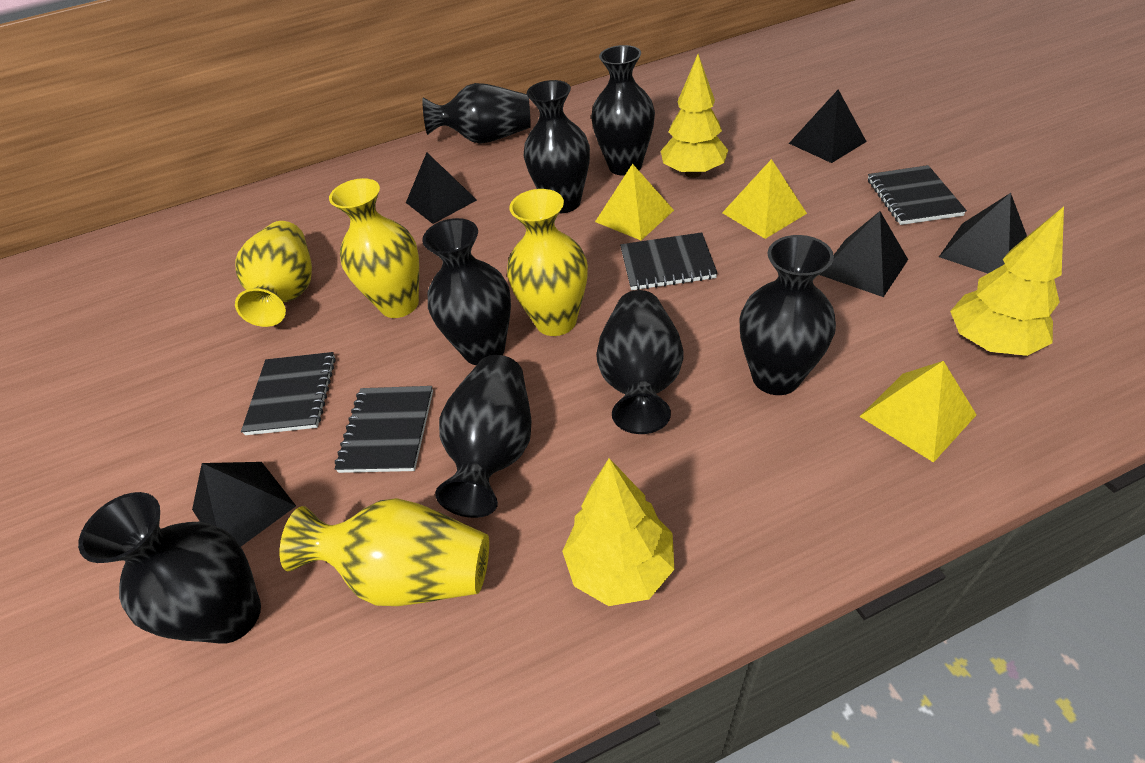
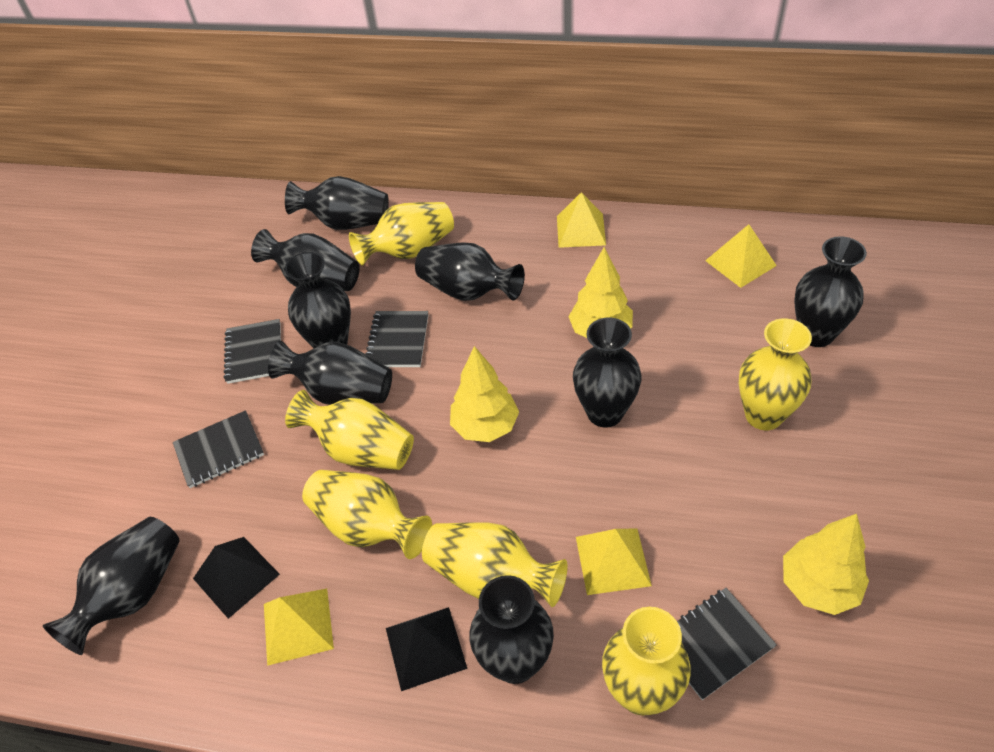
black pyramid: 5 -> 2
black vase: 8 -> 9
yellow pyramid: 3 -> 4
yellow vase: 4 -> 6

